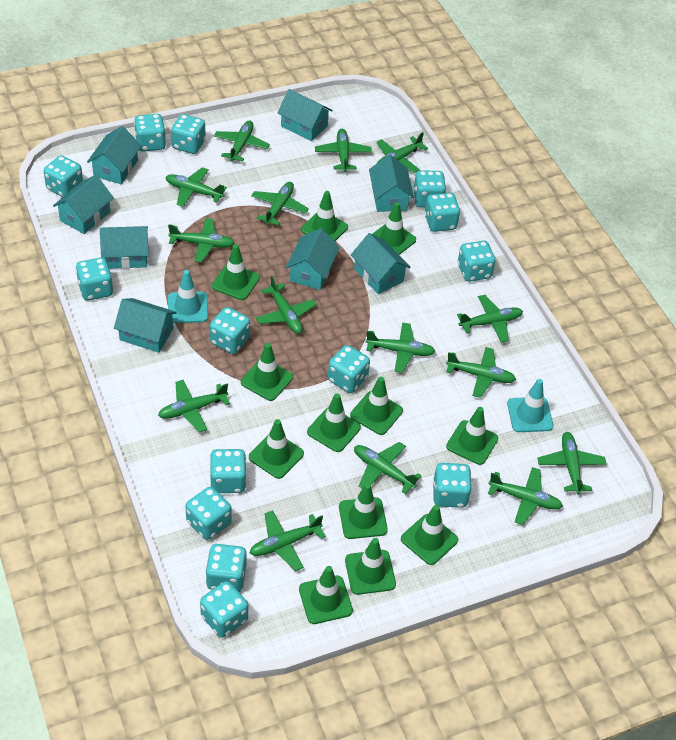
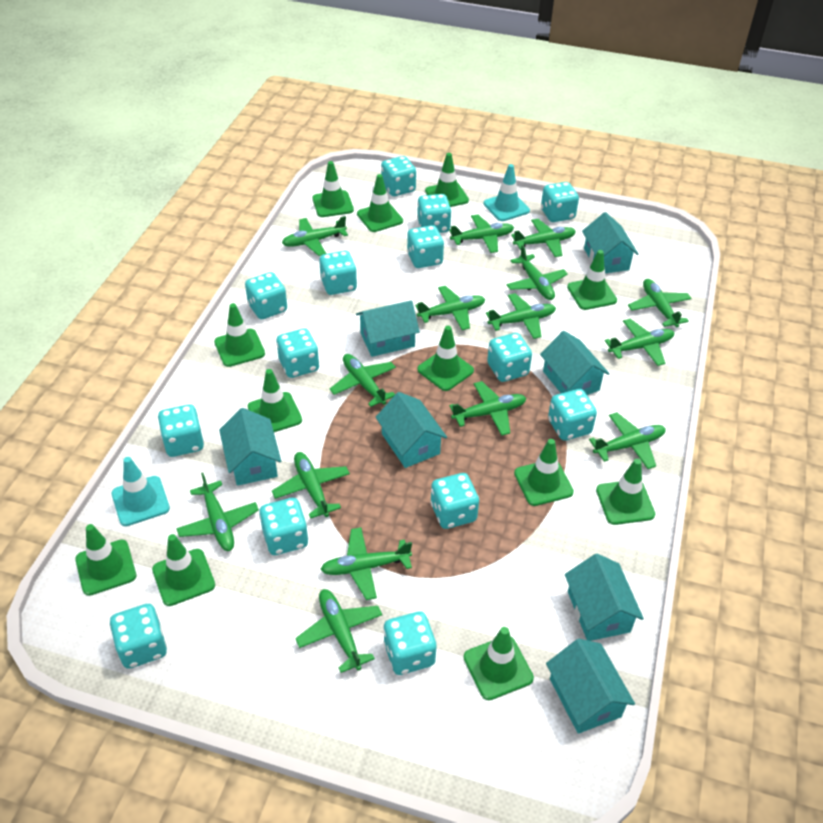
turquoise house: 8 -> 7

